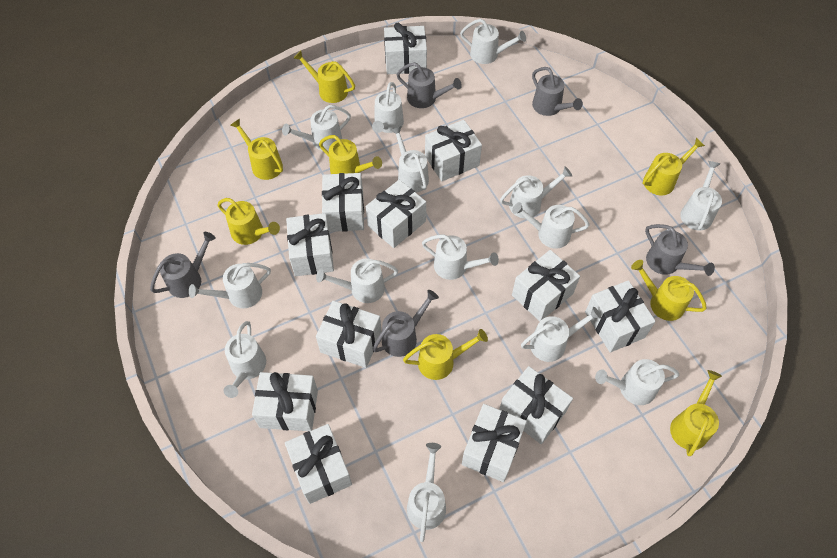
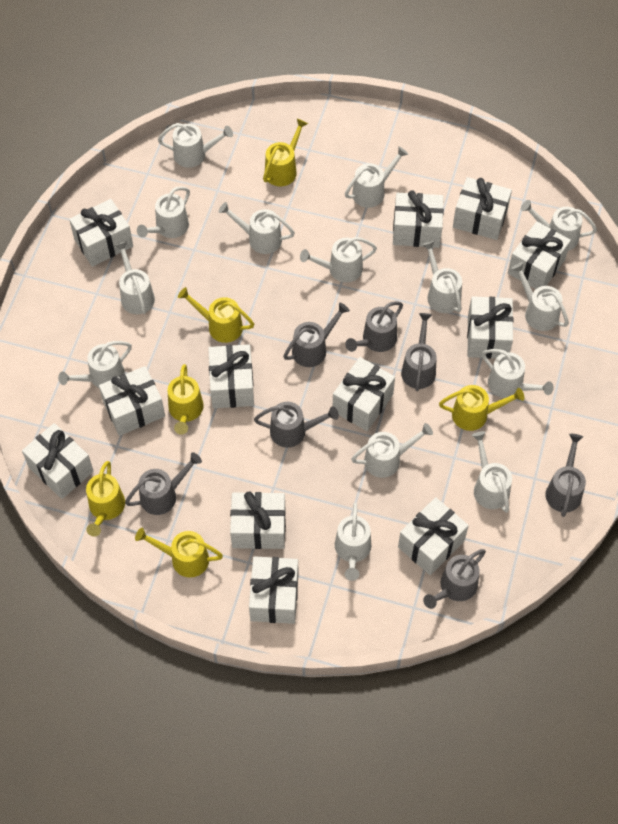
grey watering can: 5 -> 7
yellow watering can: 8 -> 6

